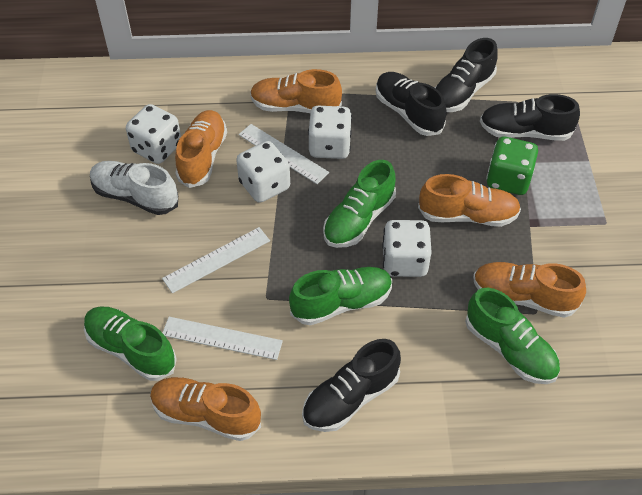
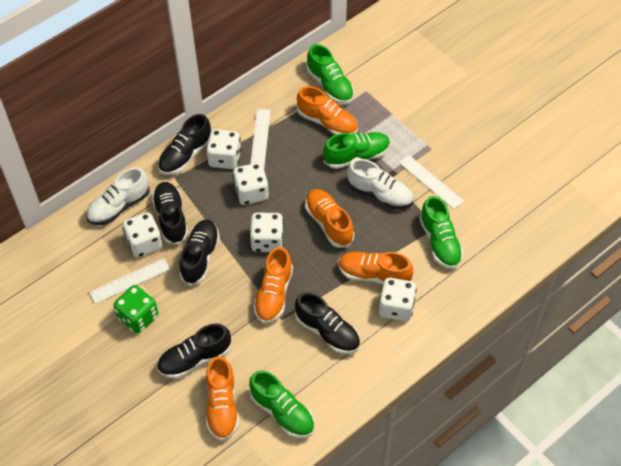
black shoe: 4 -> 5
white dice: 4 -> 5
white shoe: 1 -> 2

